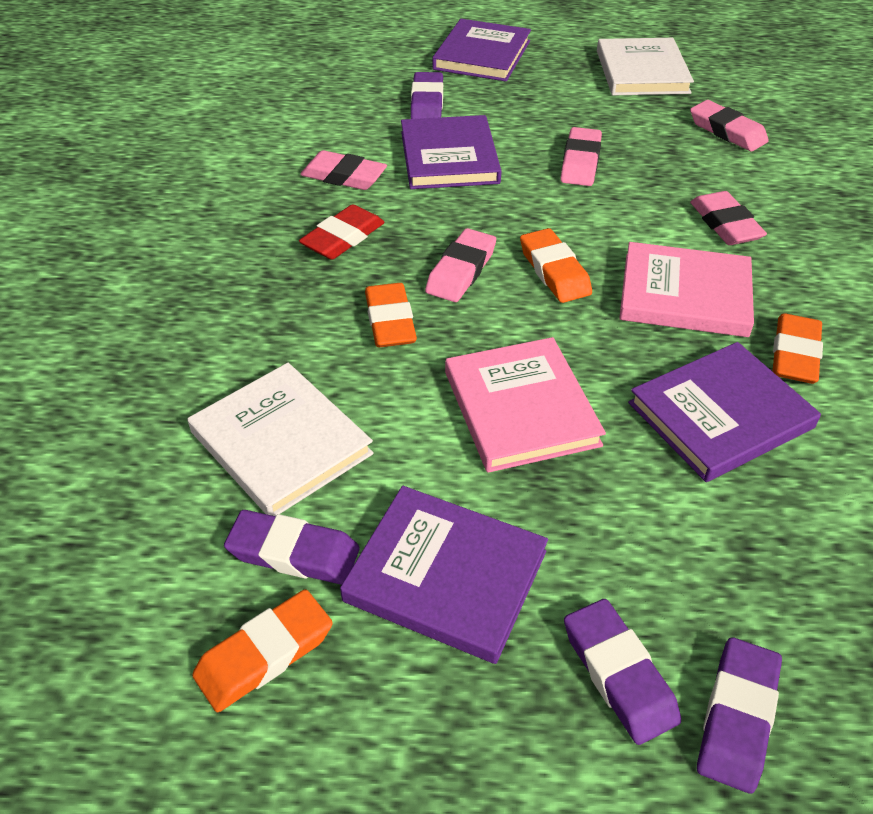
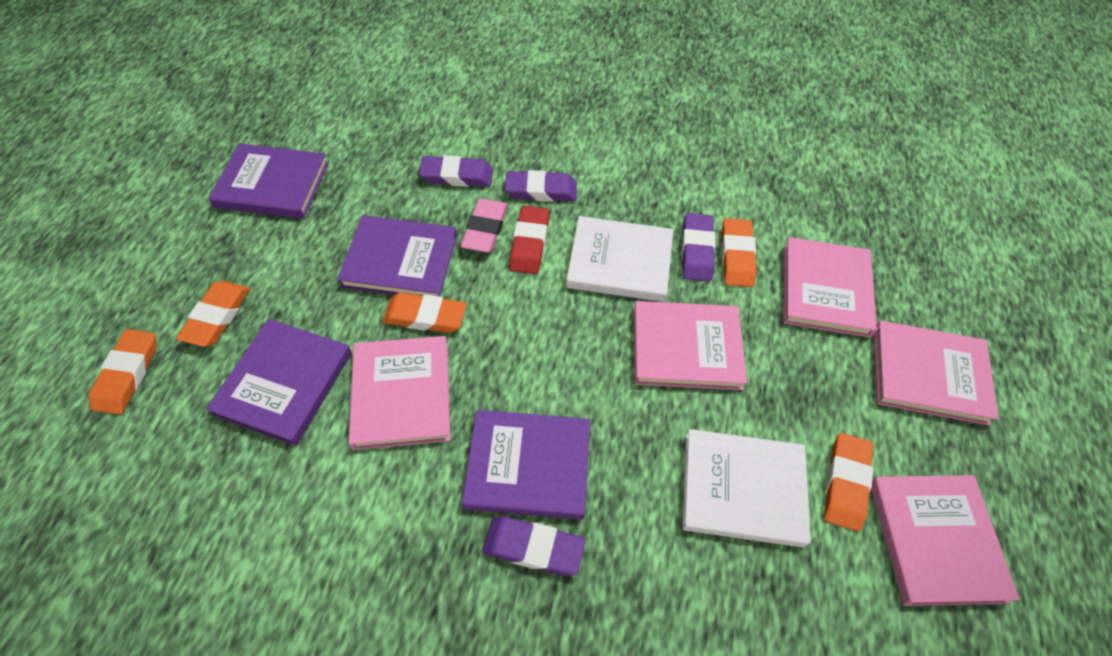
orange eraser: 4 -> 5
pink book: 2 -> 5
pink eraser: 5 -> 1

